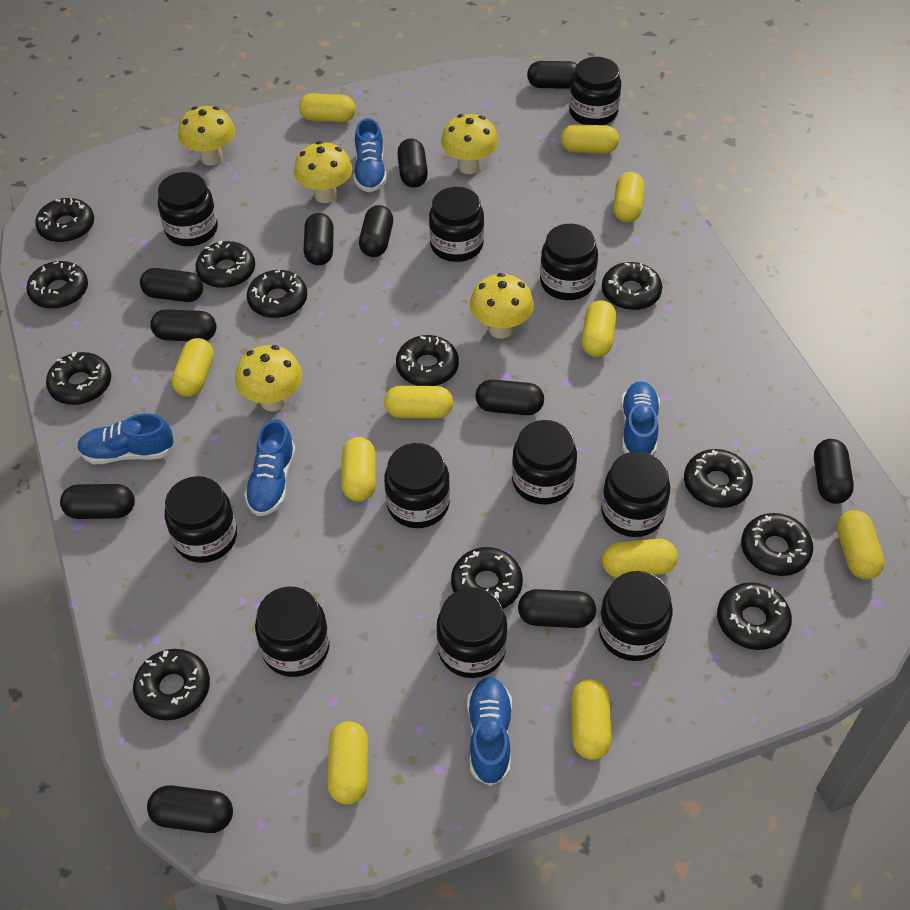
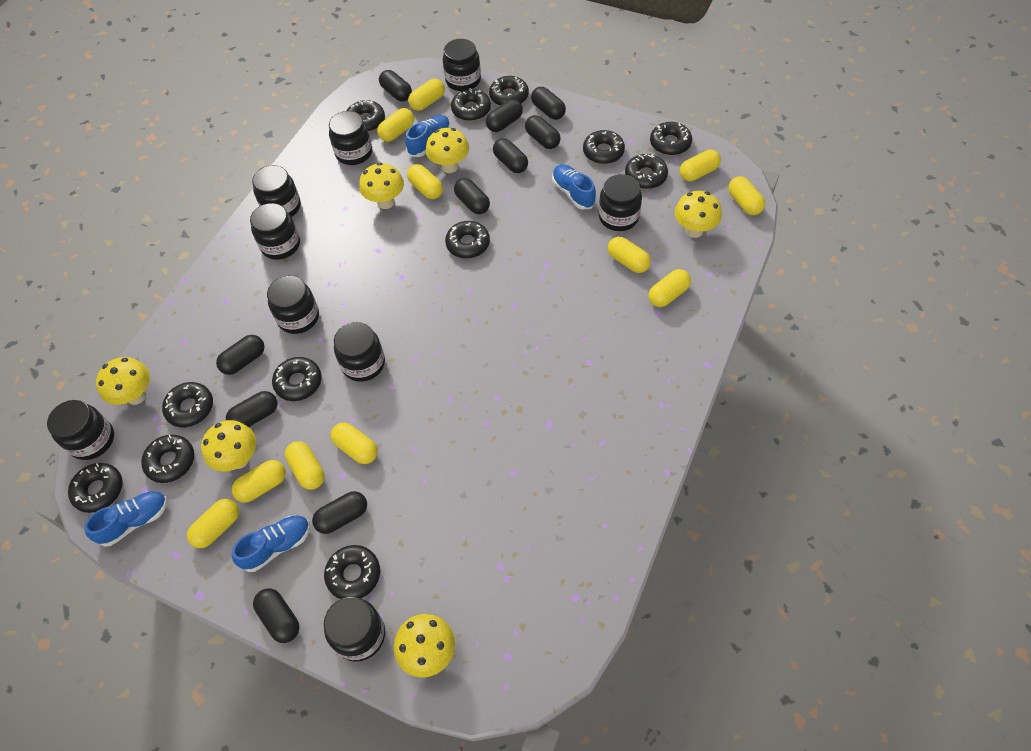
black capsule: 11 -> 10
black jar: 11 -> 9
blue shoe: 5 -> 4
yellow mushroom: 5 -> 6

